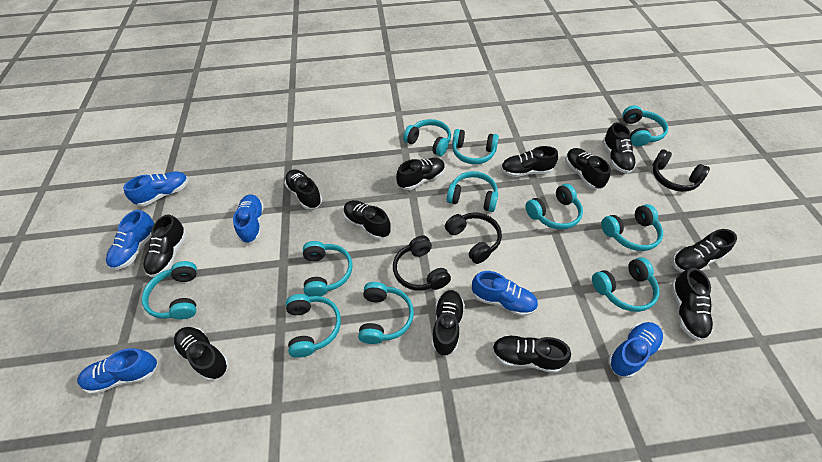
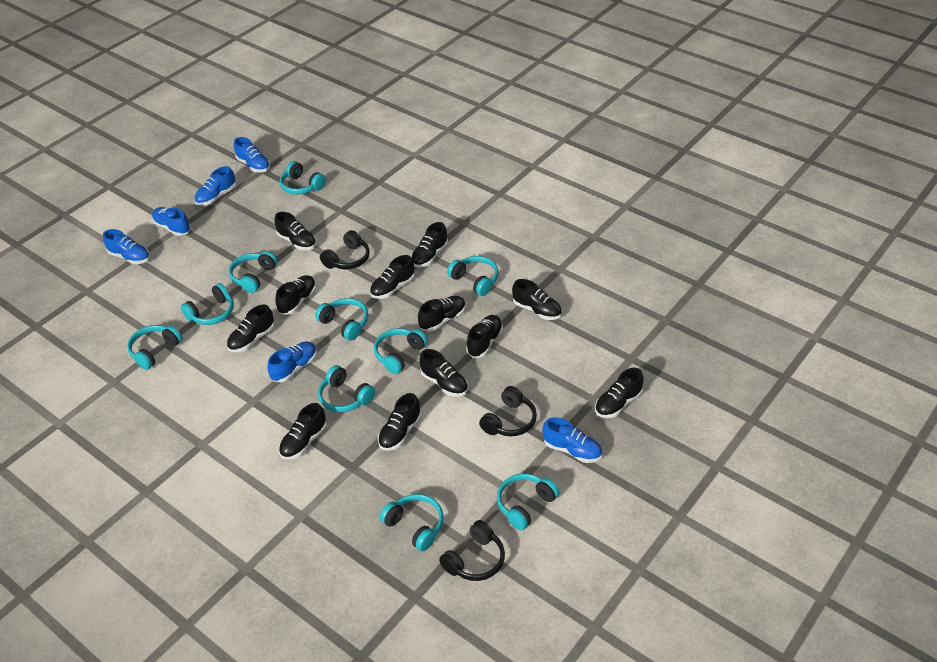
turquoise headphones: 11 -> 10

